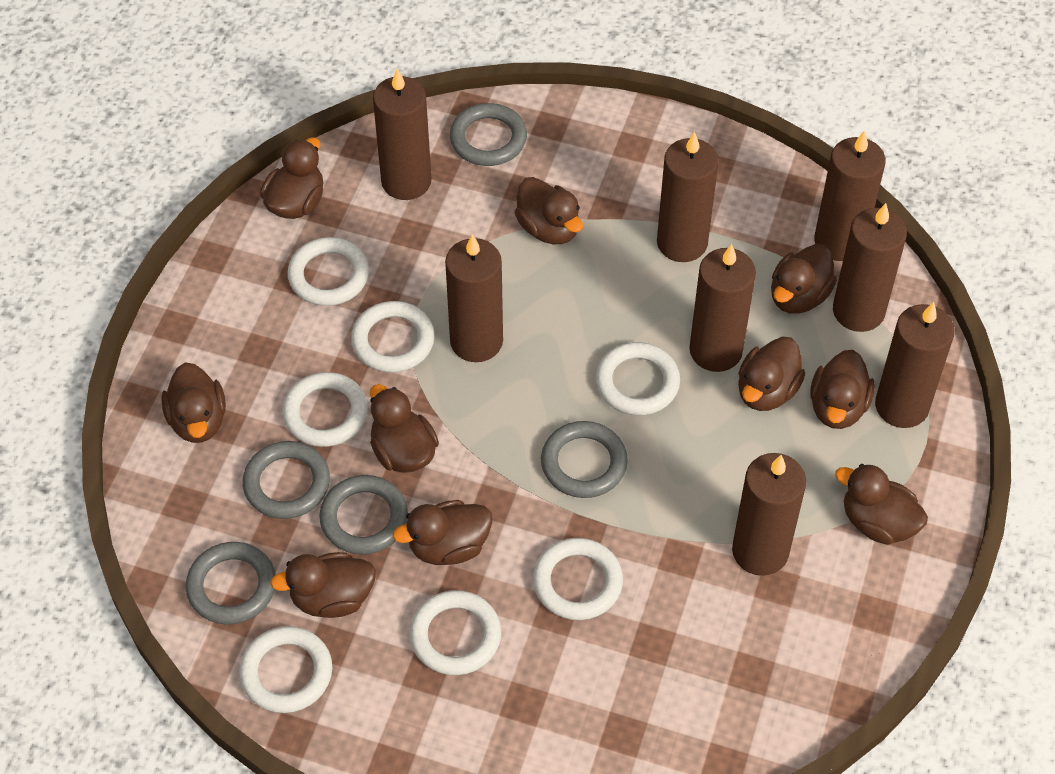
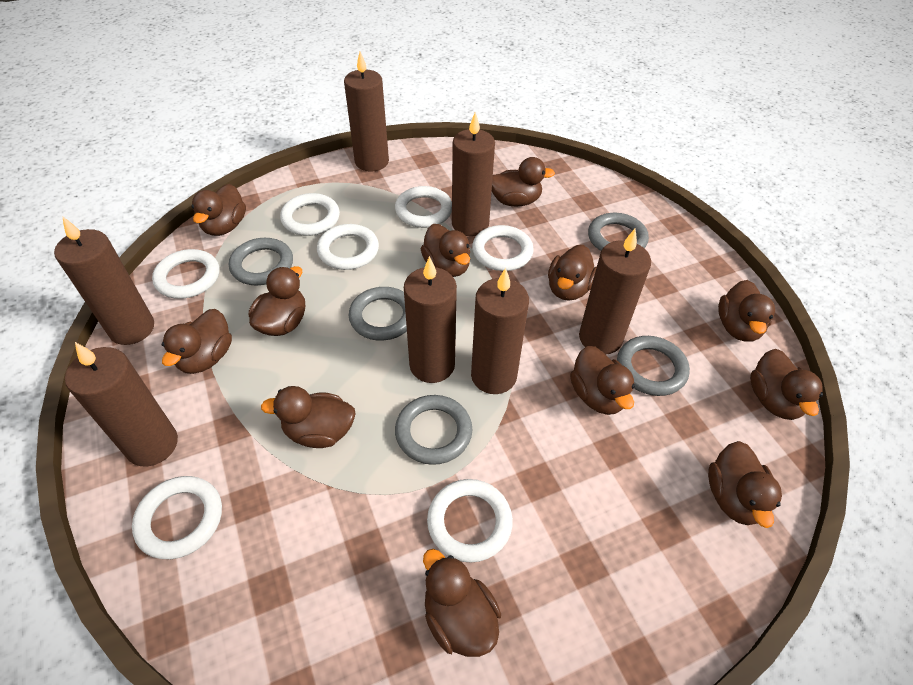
brown candle: 8 -> 7
brown duck: 10 -> 12

